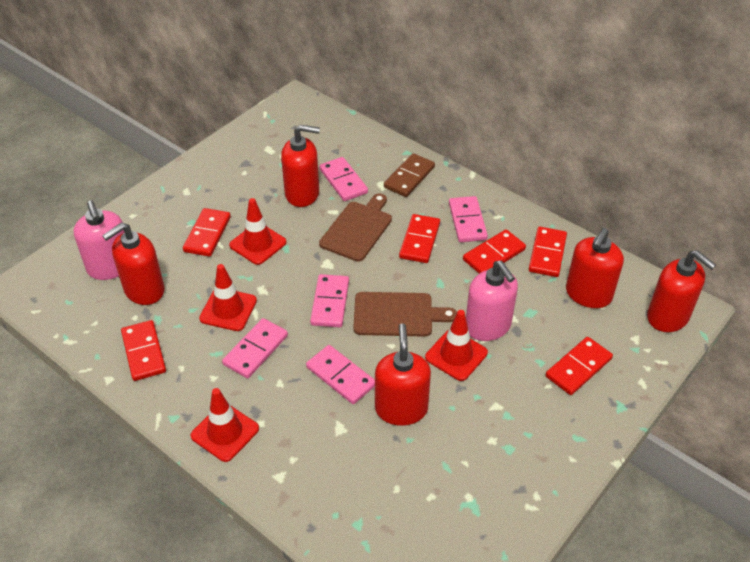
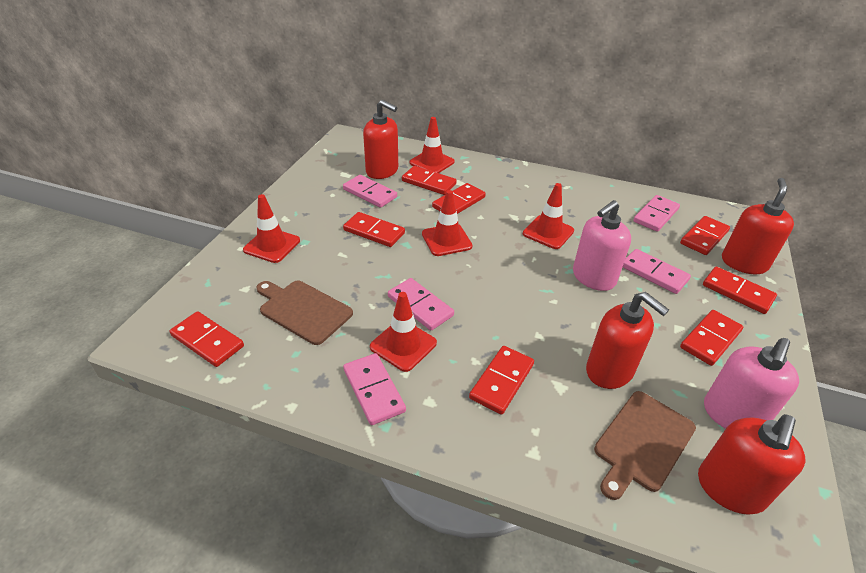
brown domino: 1 -> 0
red domino: 6 -> 8
red soap dispenser: 5 -> 4
red traffic cone: 4 -> 5

